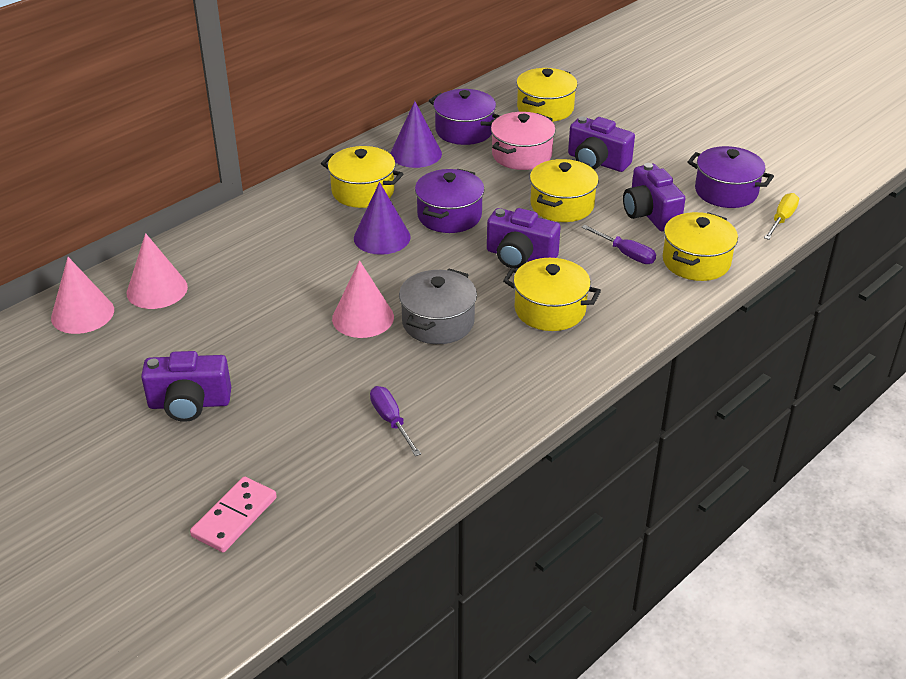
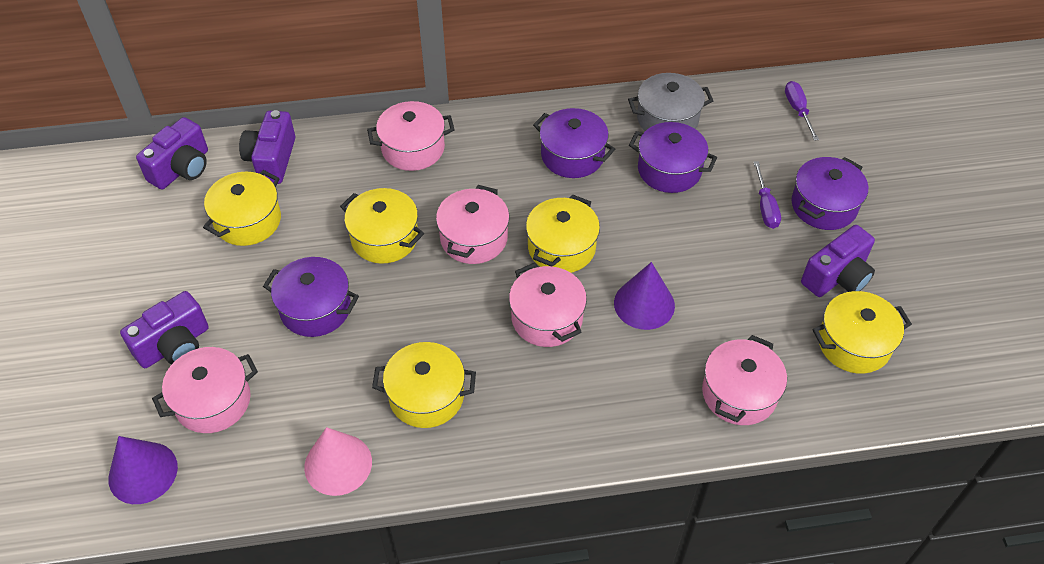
pink cone: 3 -> 1
pink domino: 1 -> 0
pink pot: 1 -> 5
purple pot: 3 -> 4
yellow screwdriver: 1 -> 0

